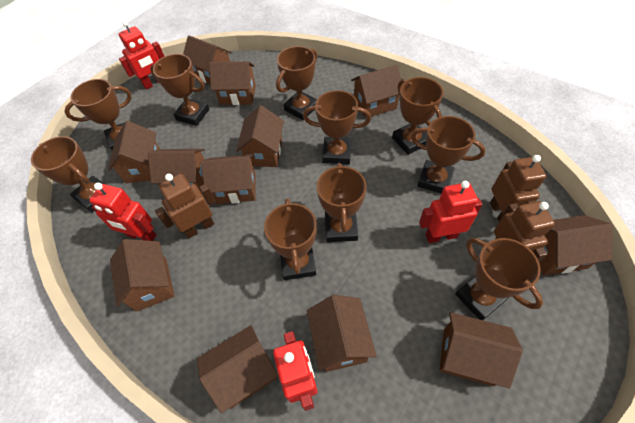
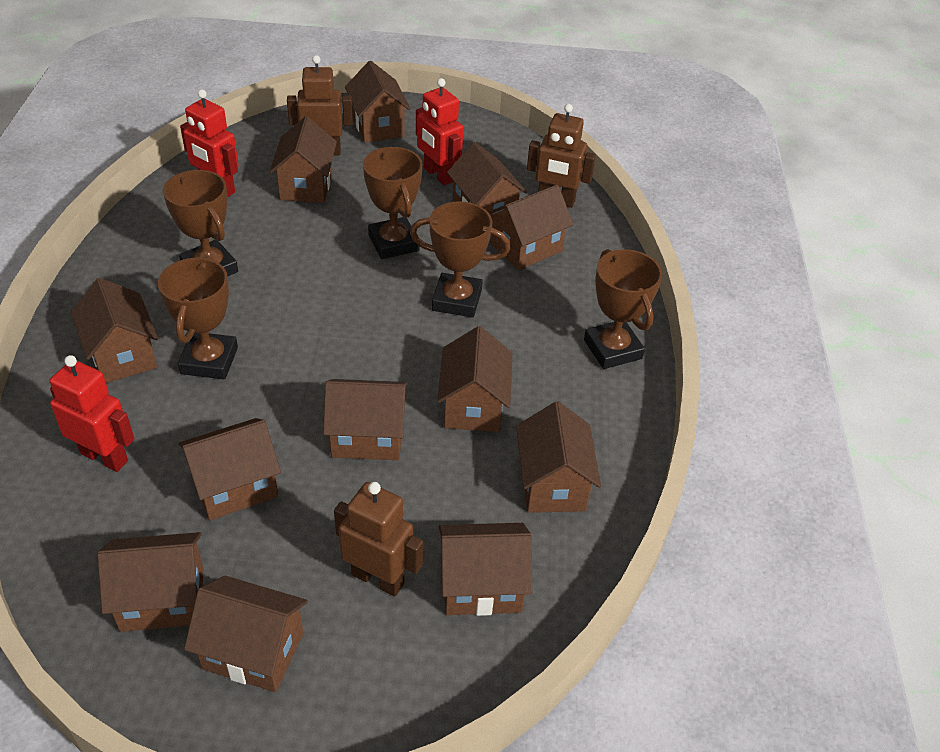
brown trophy: 10 -> 5
red robot: 4 -> 3

